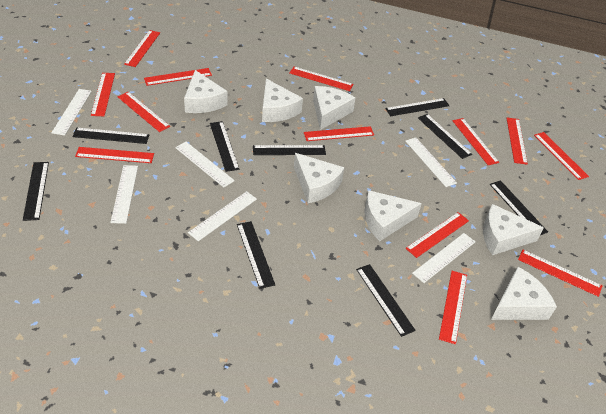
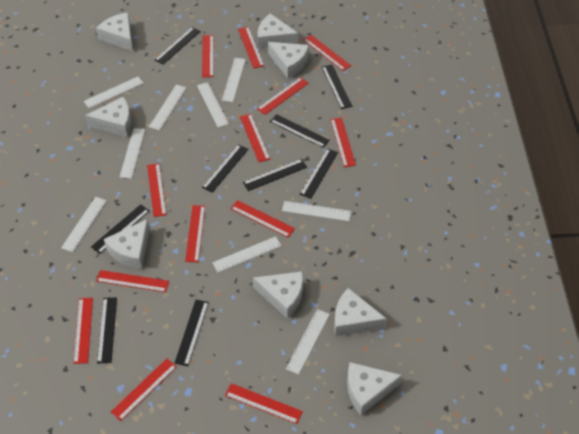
white cheese: 7 -> 8
white ruler: 6 -> 9

